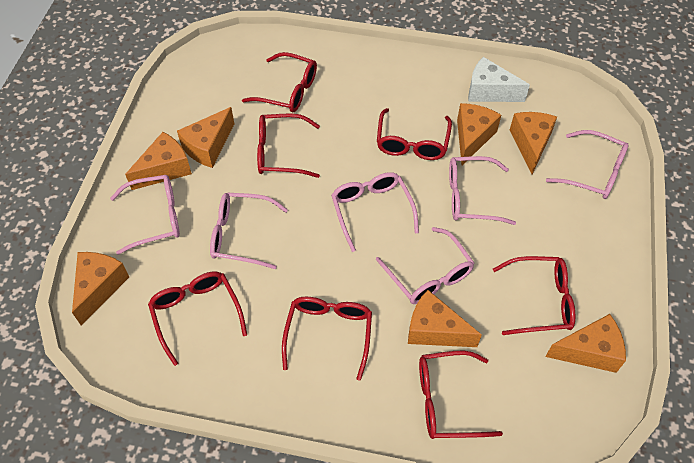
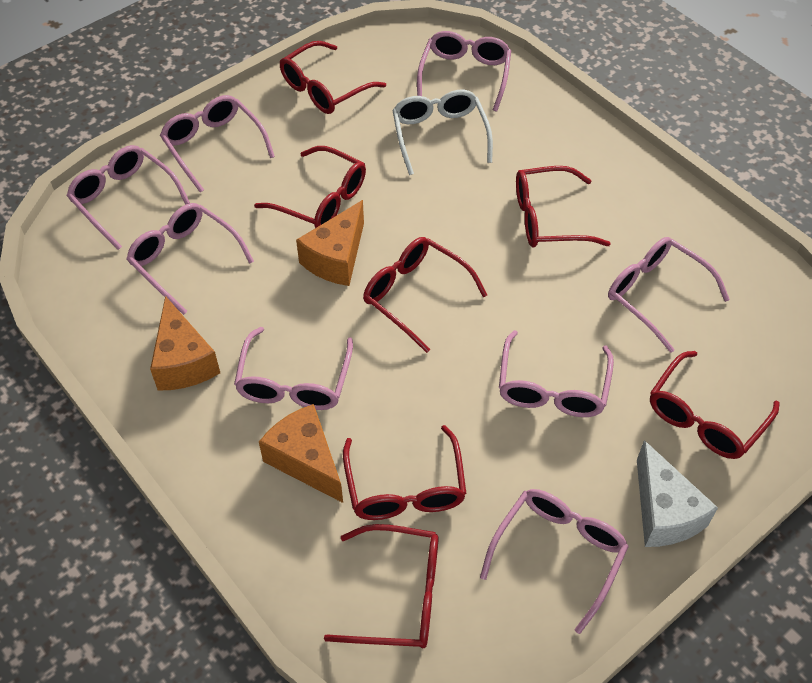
orange cheese: 7 -> 3
pink glasses: 6 -> 8
white glasses: 0 -> 1

